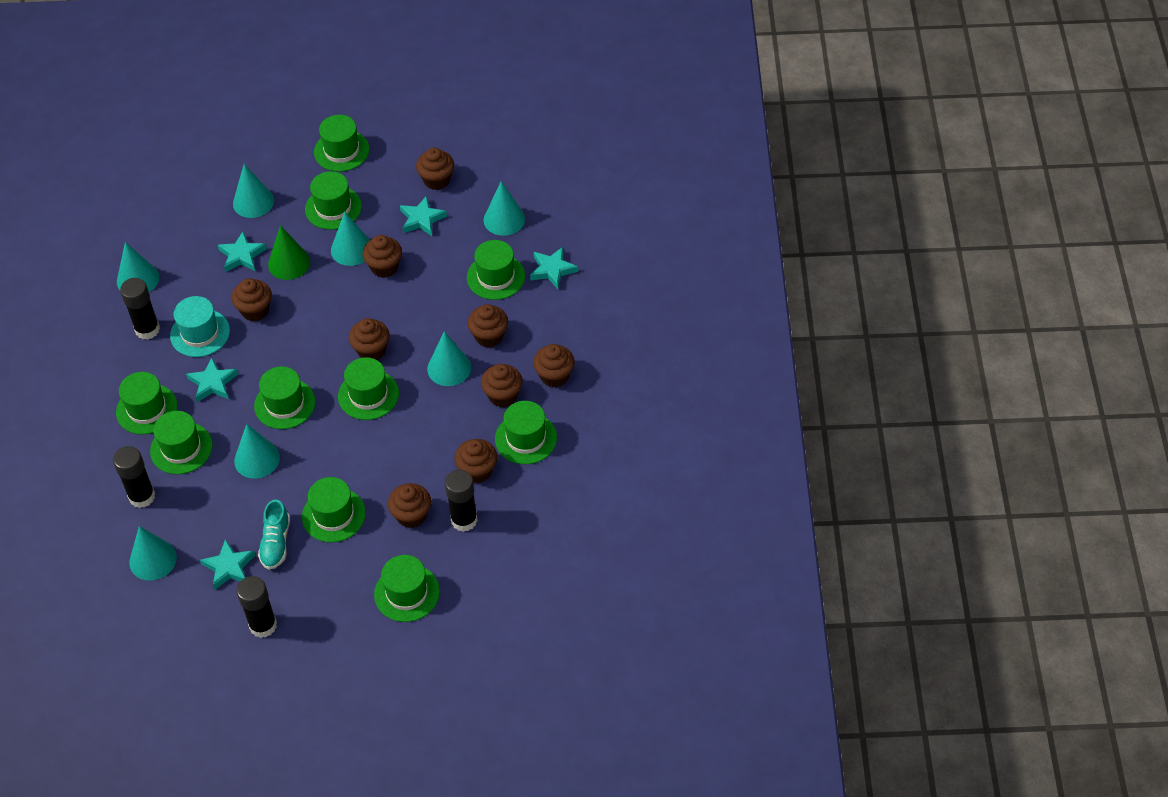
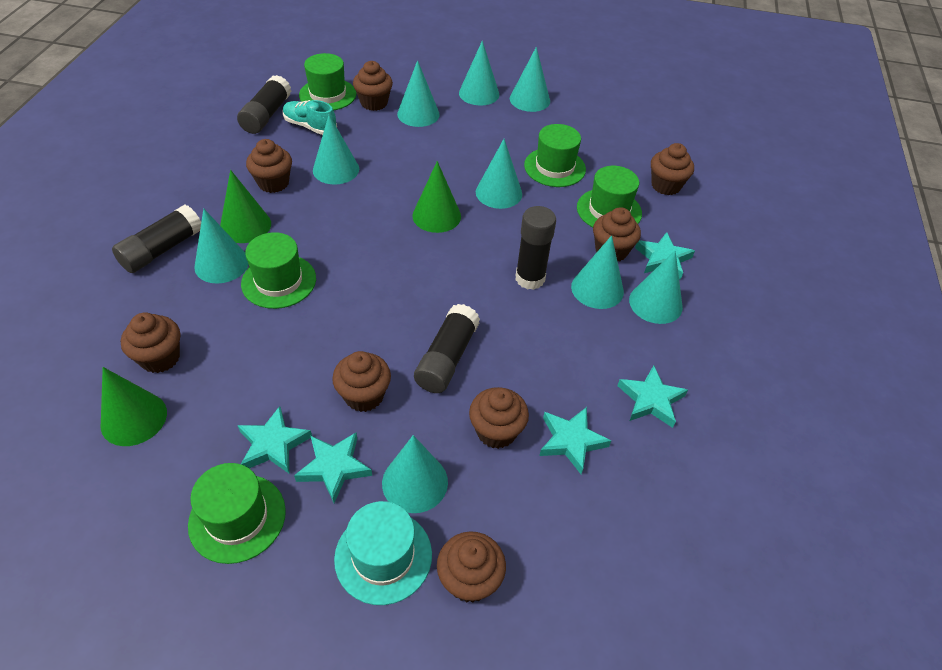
brown cupcake: 9 -> 8
green cone: 1 -> 3
green hat: 10 -> 5
turquoise cone: 7 -> 9

